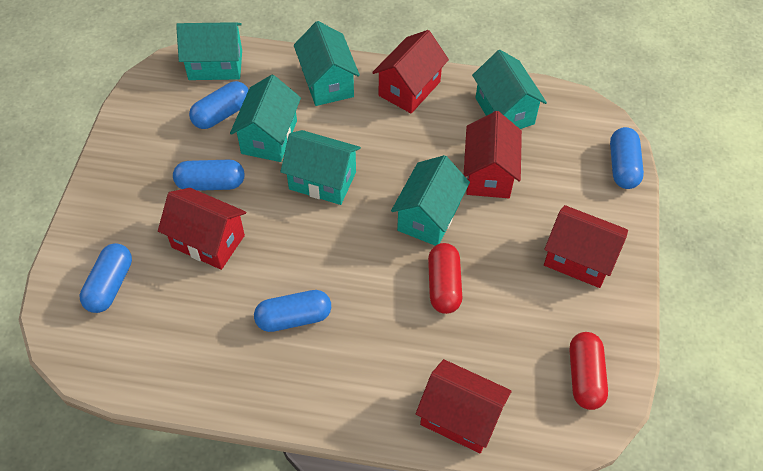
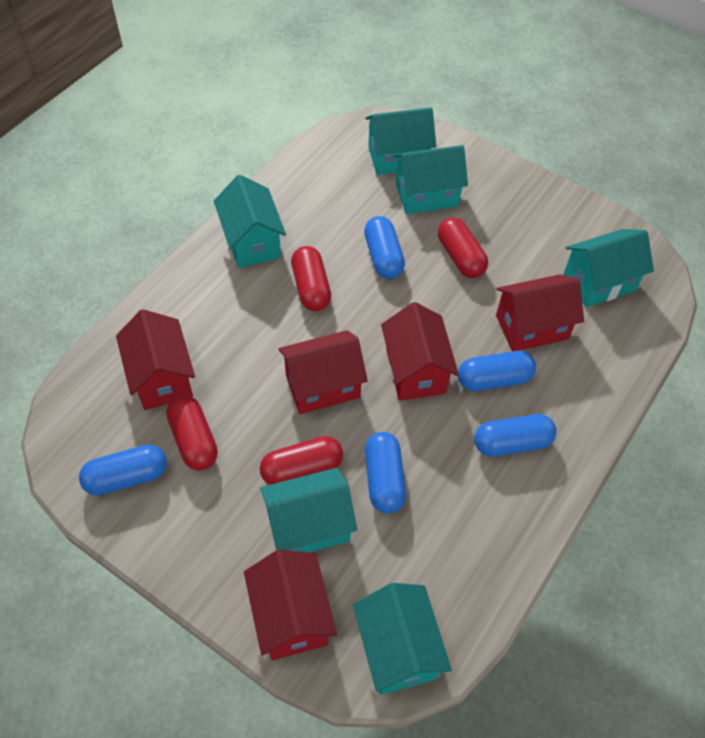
red capsule: 2 -> 4

